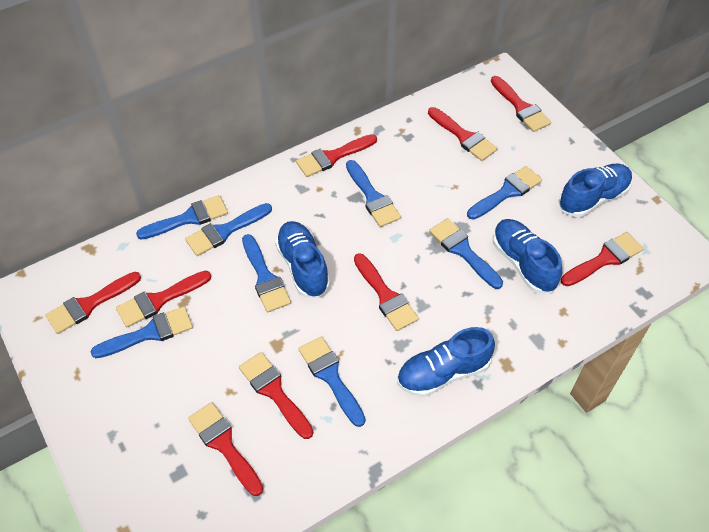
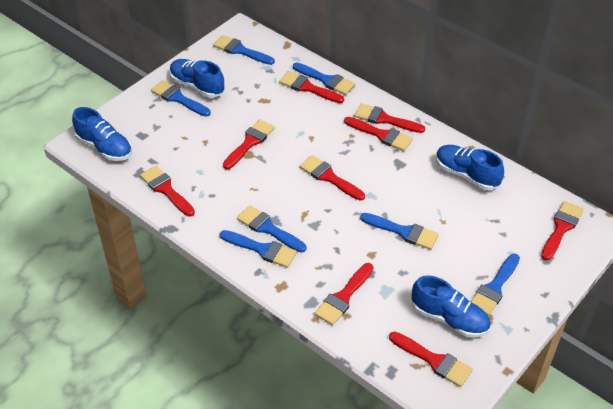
blue brush: 8 -> 7

